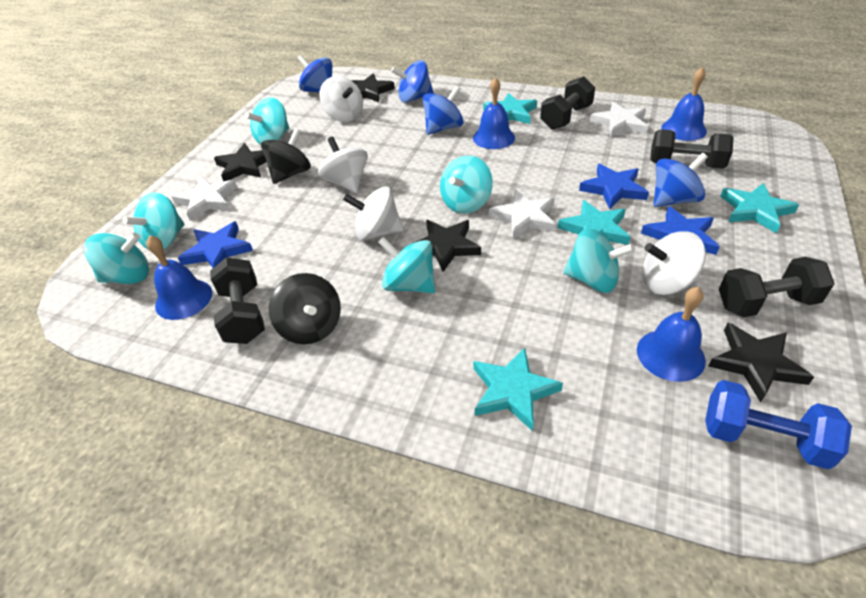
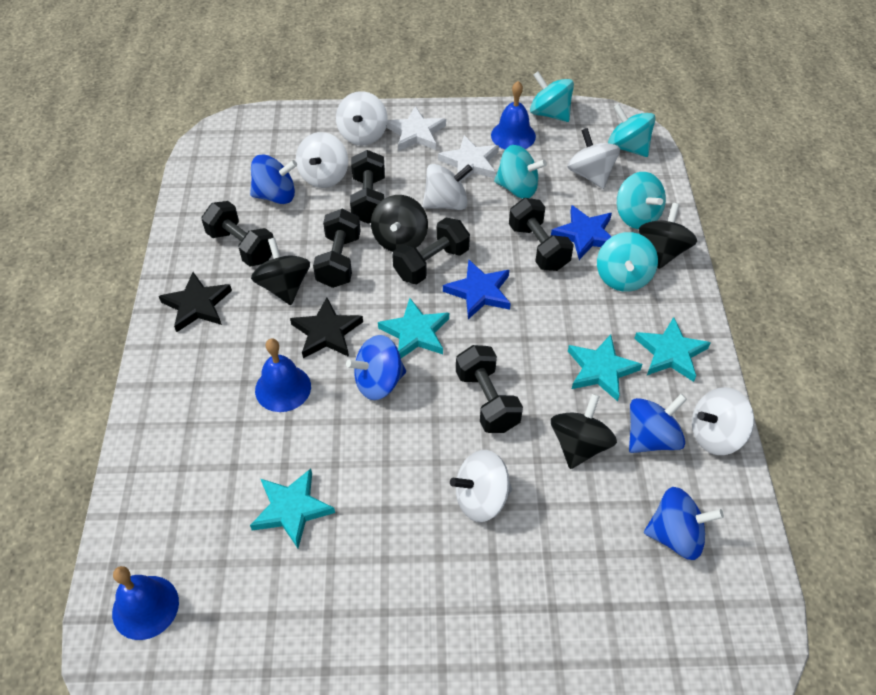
black dumbbell: 4 -> 6
black spinning top: 2 -> 4
black star: 4 -> 2
blue bell: 4 -> 3
blue dumbbell: 1 -> 0
blue star: 3 -> 2
turquoise spinning top: 6 -> 5
white spinning top: 4 -> 6
white star: 3 -> 2

